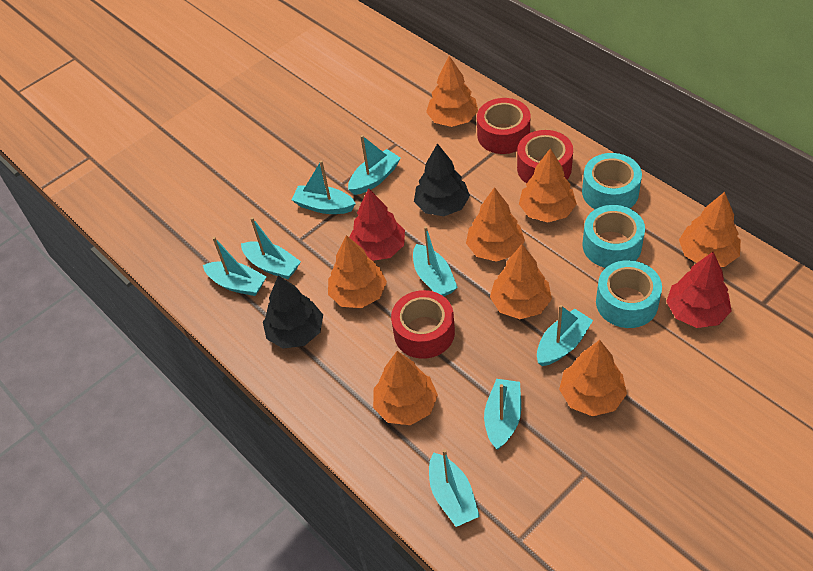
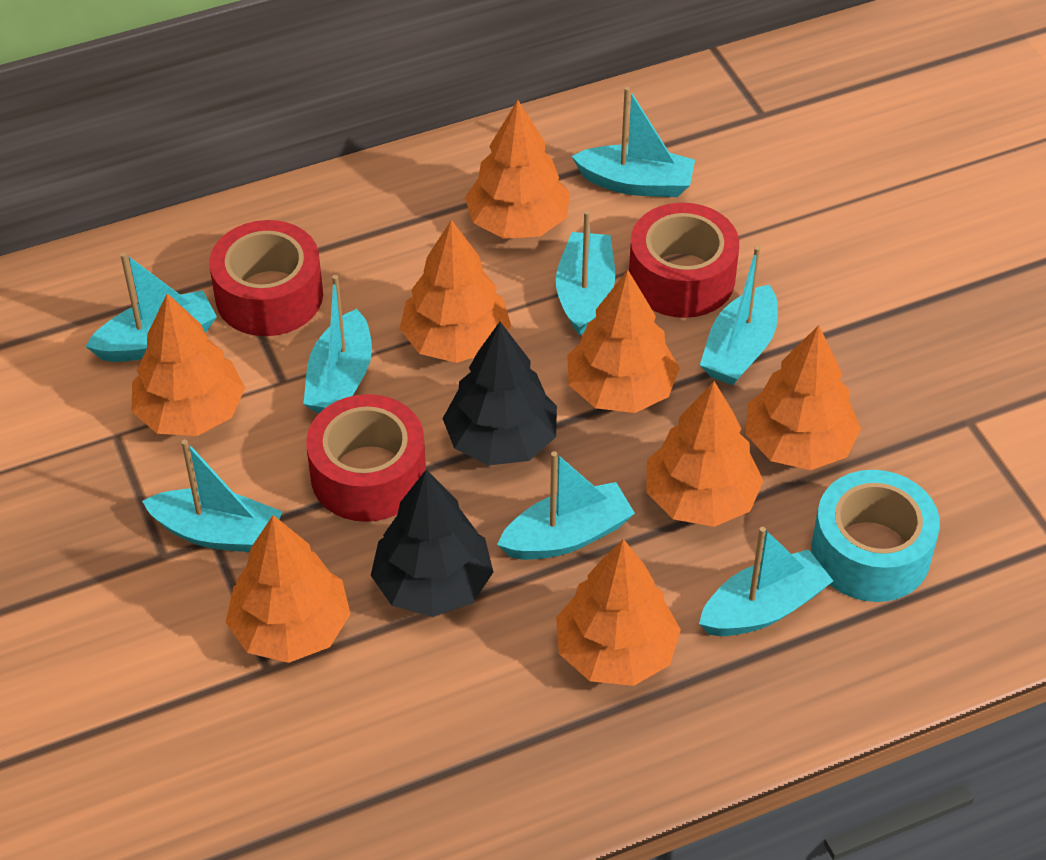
red tree: 2 -> 0
turquoise tape: 3 -> 1

